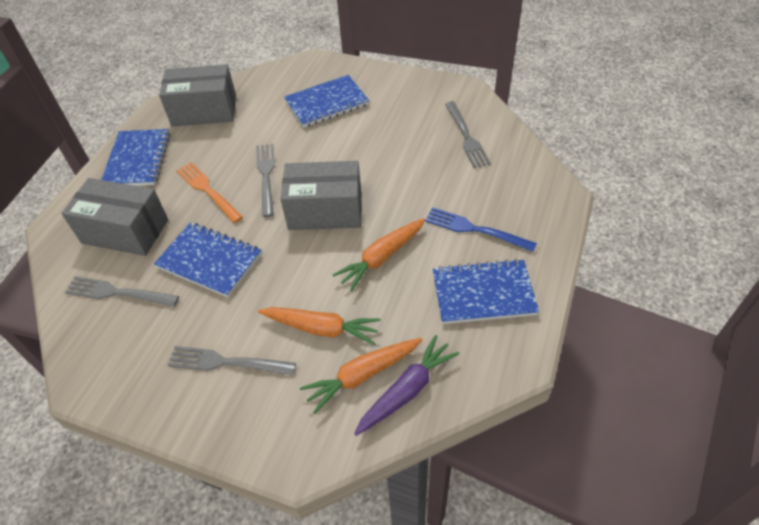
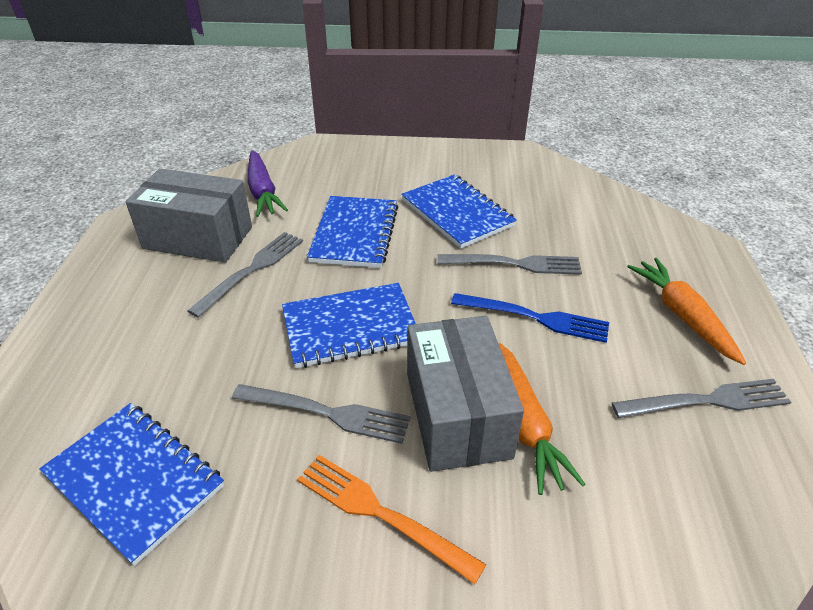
grey box: 3 -> 2
orange carrot: 3 -> 2

